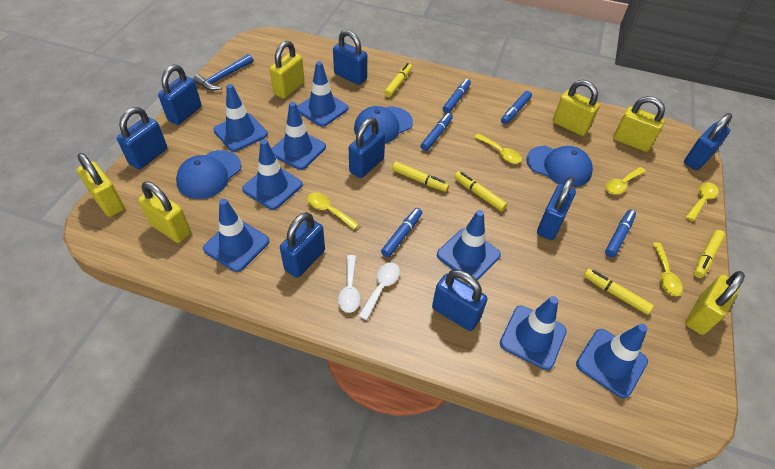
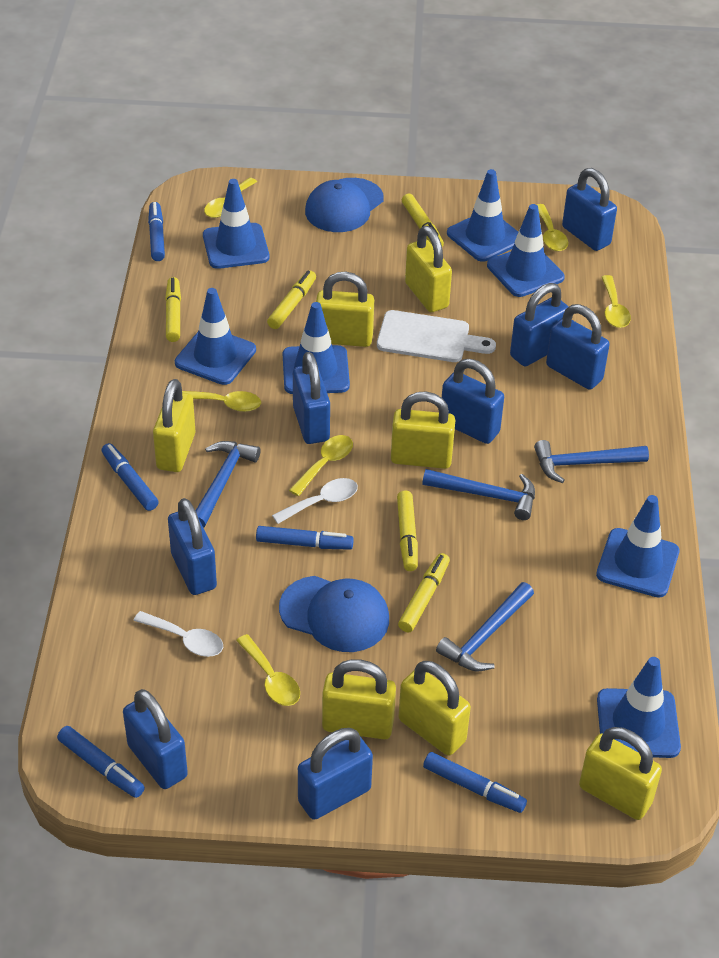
blue cap: 3 -> 2
blue hammer: 1 -> 4
blue traffic cone: 8 -> 7
white cutting board: 0 -> 1
yellow padlock: 6 -> 7
yellow spoon: 5 -> 6

